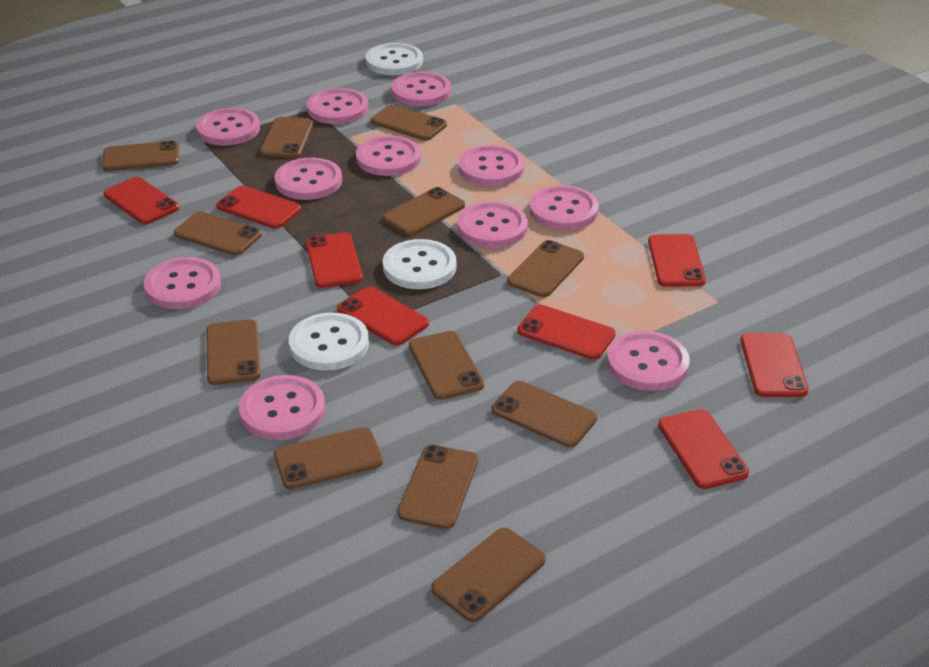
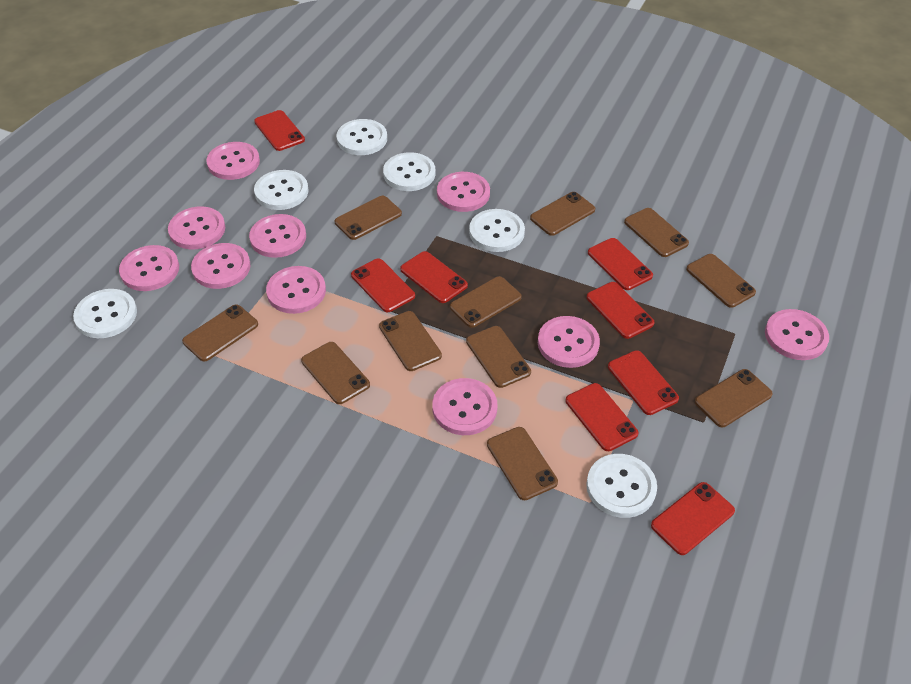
brown phone: 12 -> 11
pink button: 11 -> 10
white button: 3 -> 6

